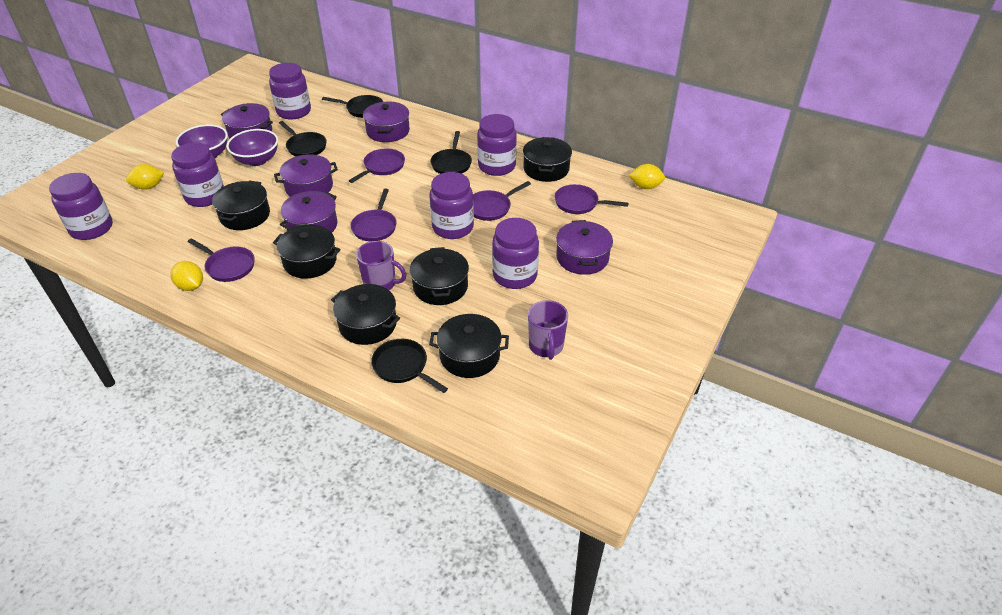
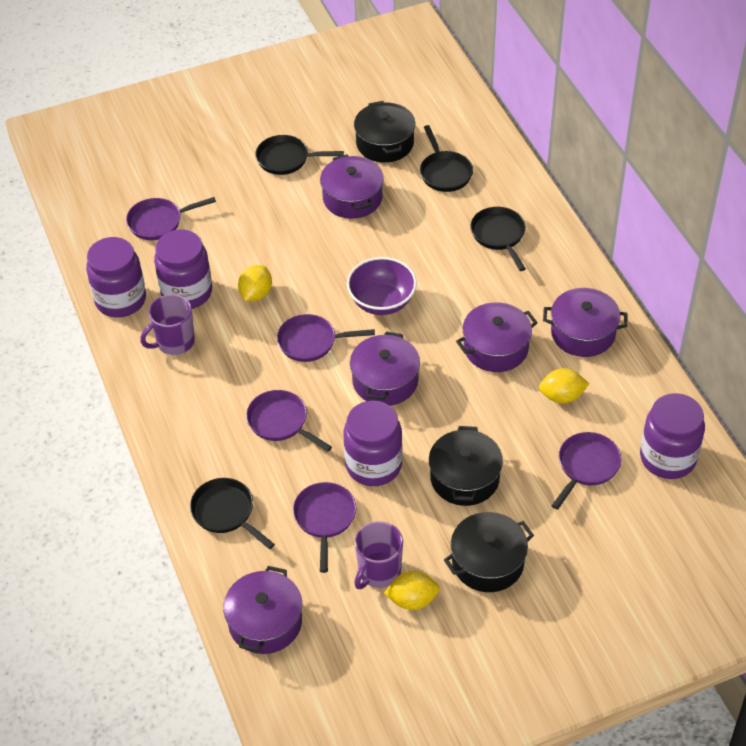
black pot: 6 -> 3
purple bowl: 2 -> 1
purple jar: 6 -> 4

